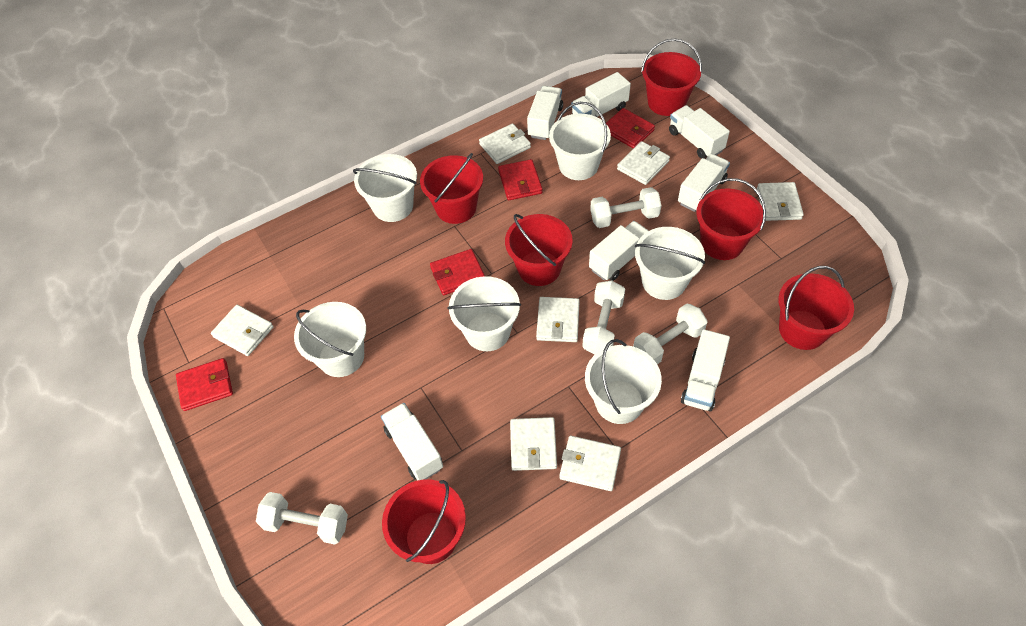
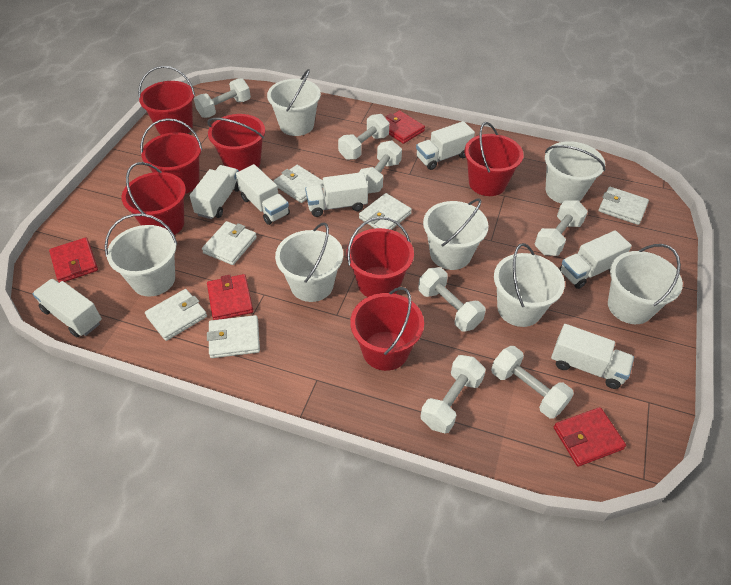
red bucket: 6 -> 7
white bucket: 6 -> 7
white dumbbell: 4 -> 7
white wallet: 7 -> 6

